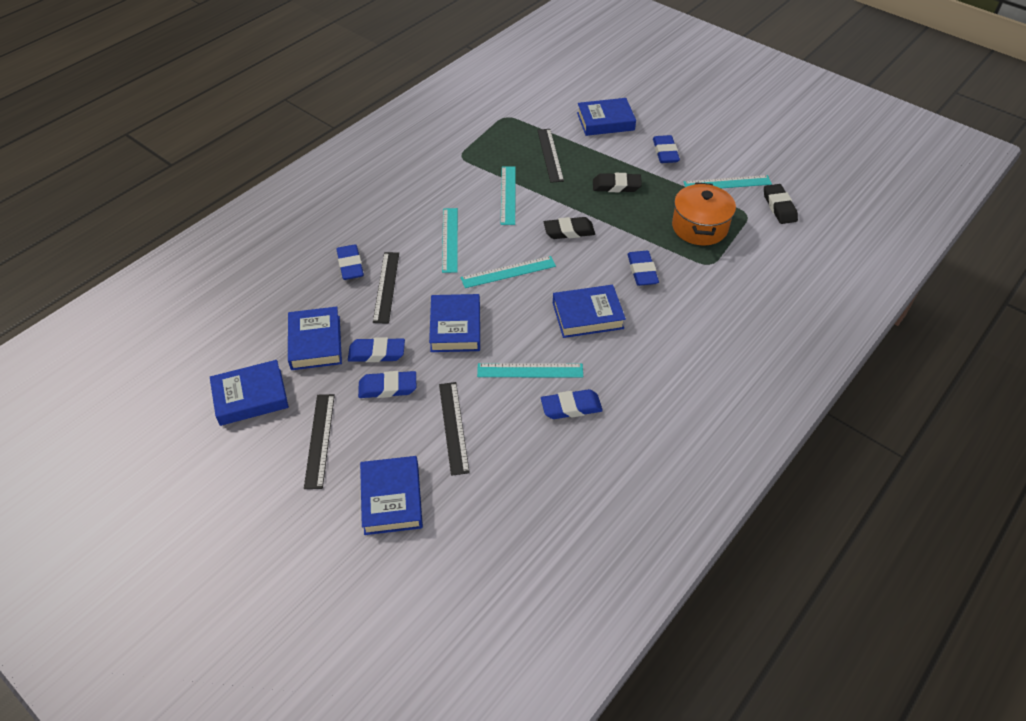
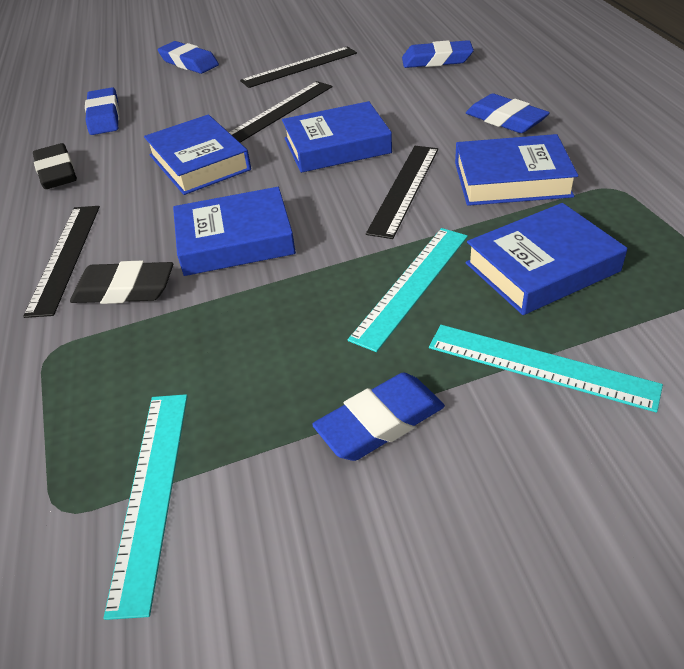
black eraser: 3 -> 2
blue book: 6 -> 5
blue eraser: 6 -> 5
orange pot: 1 -> 0
turquoise ruler: 5 -> 3

